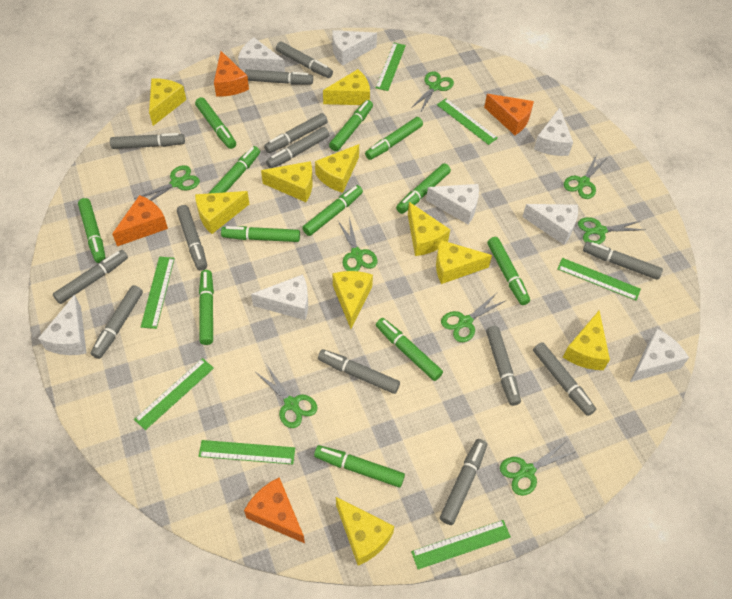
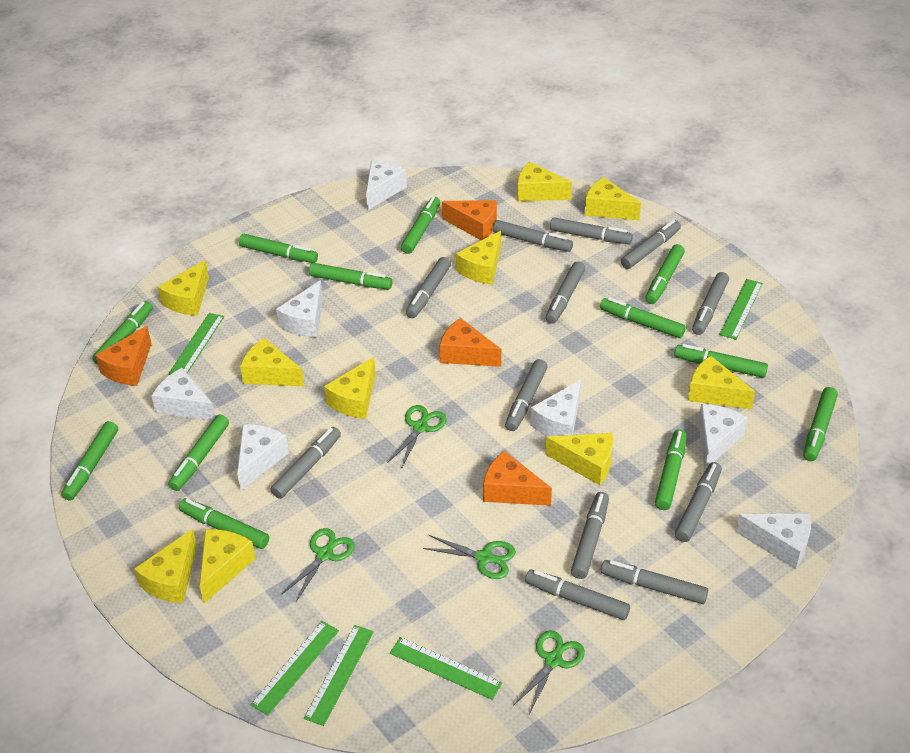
green ruler: 7 -> 5
green scissors: 8 -> 4
grey marker: 13 -> 12
white cheese: 8 -> 7

